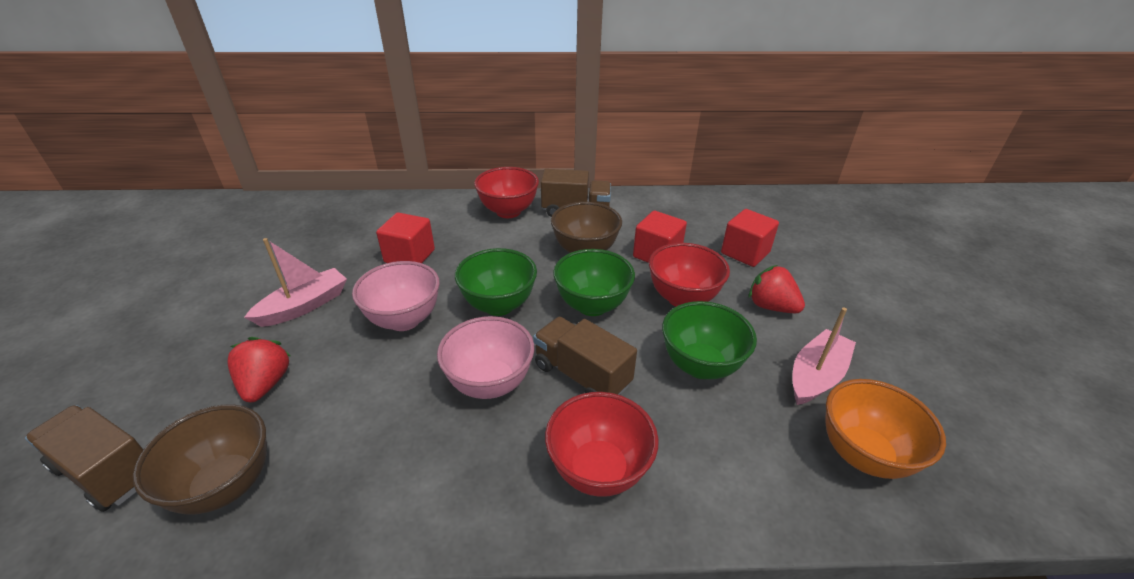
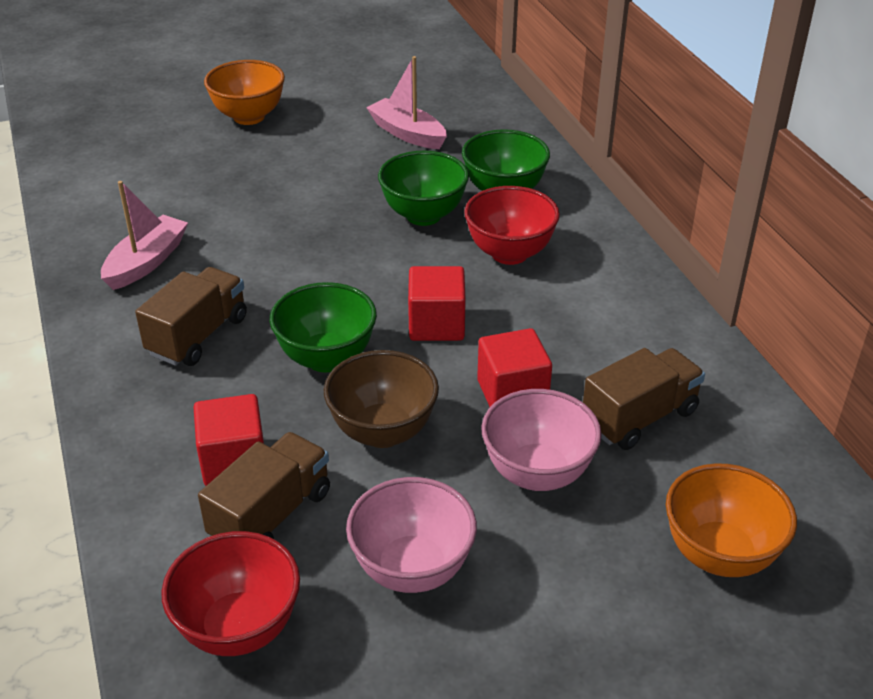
brown bowl: 2 -> 1
orange bowl: 1 -> 2
red bowl: 3 -> 2
red strawberry: 2 -> 0

